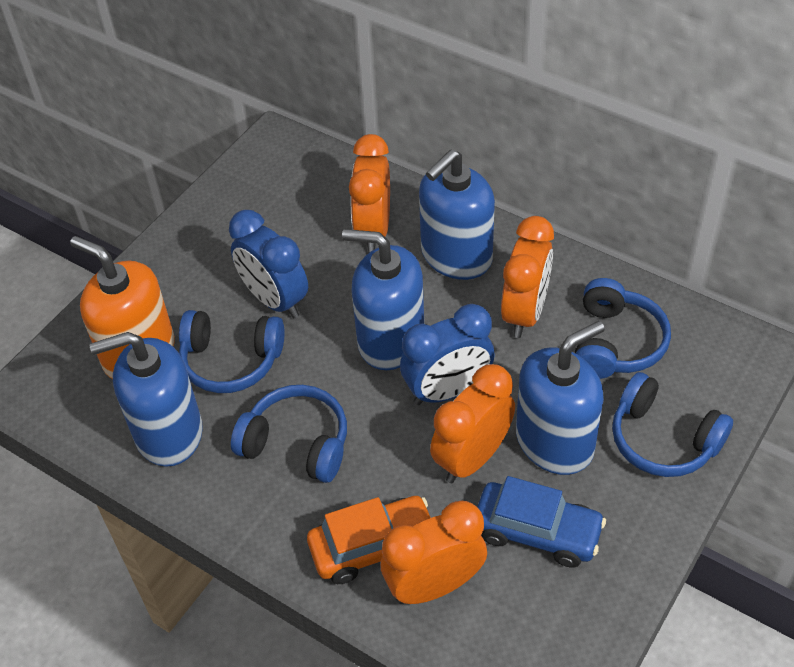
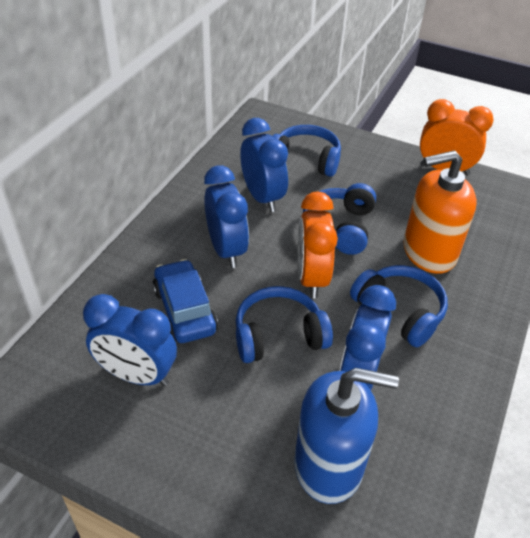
blue clock: 2 -> 4
blue soap dispenser: 4 -> 1
orange car: 1 -> 0
orange clock: 4 -> 2

